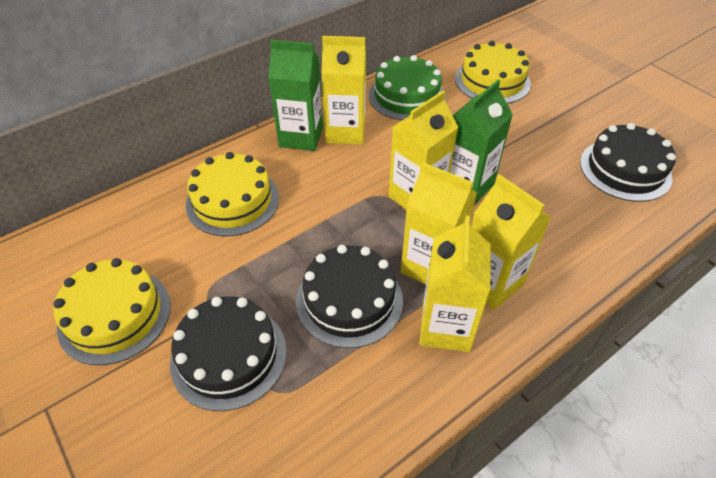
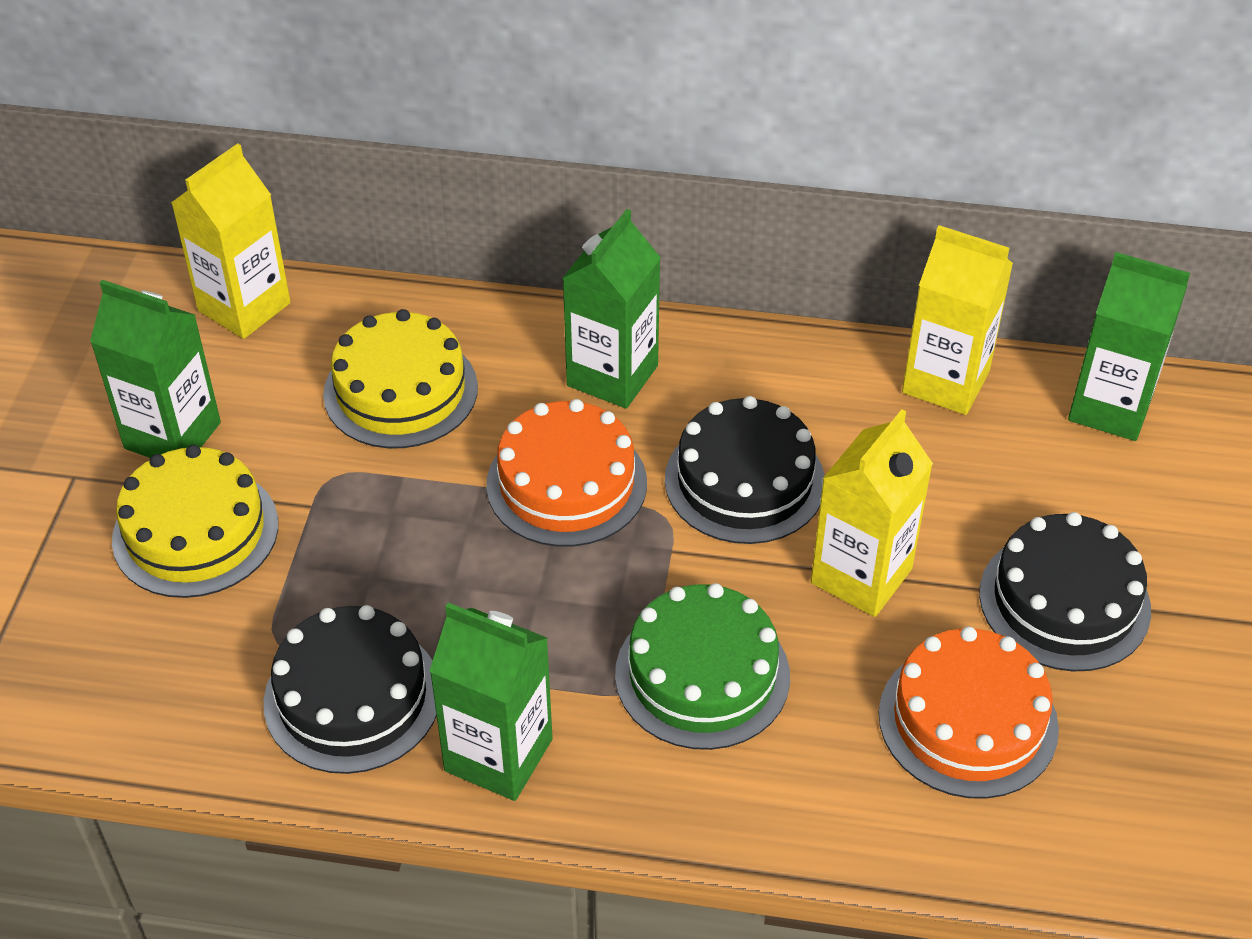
green carton: 2 -> 4
orange cake: 0 -> 2
yellow cake: 3 -> 2
yellow carton: 5 -> 3

